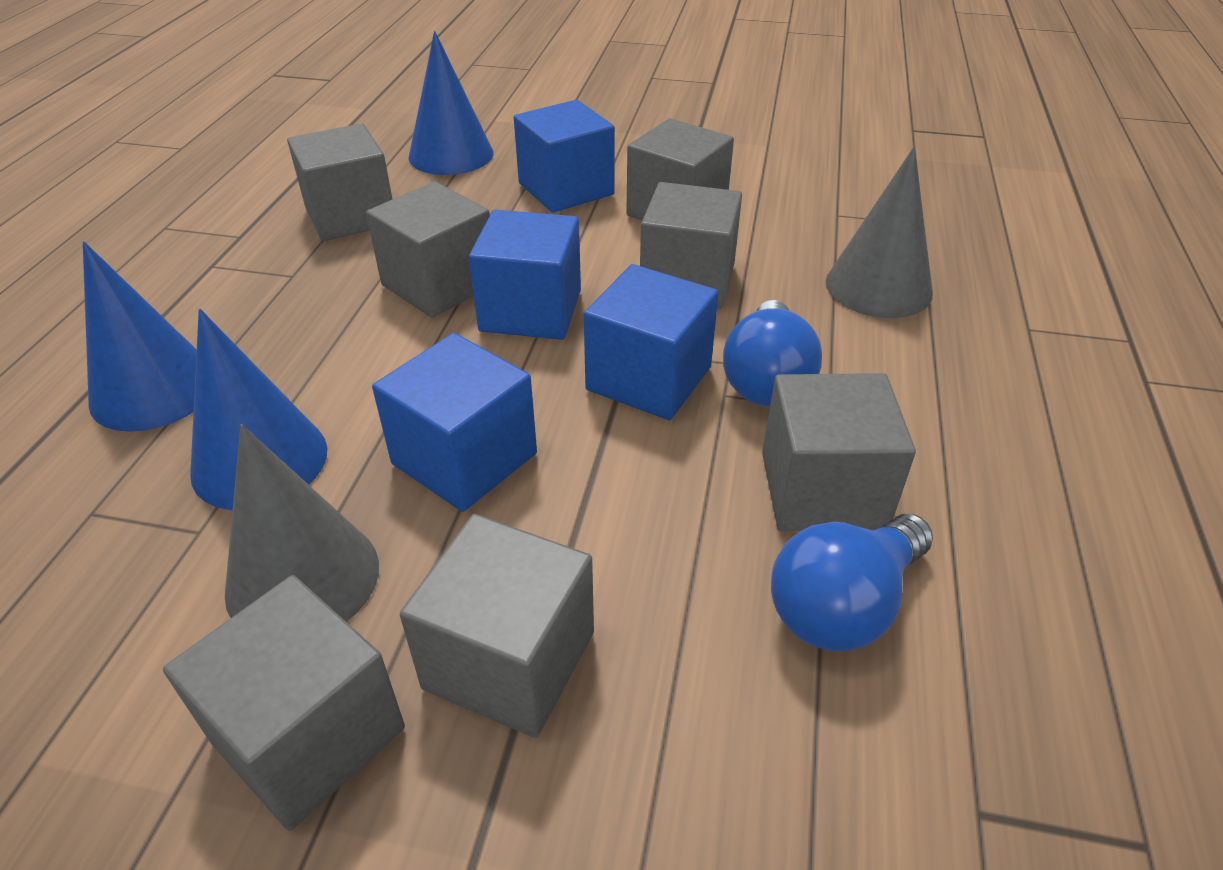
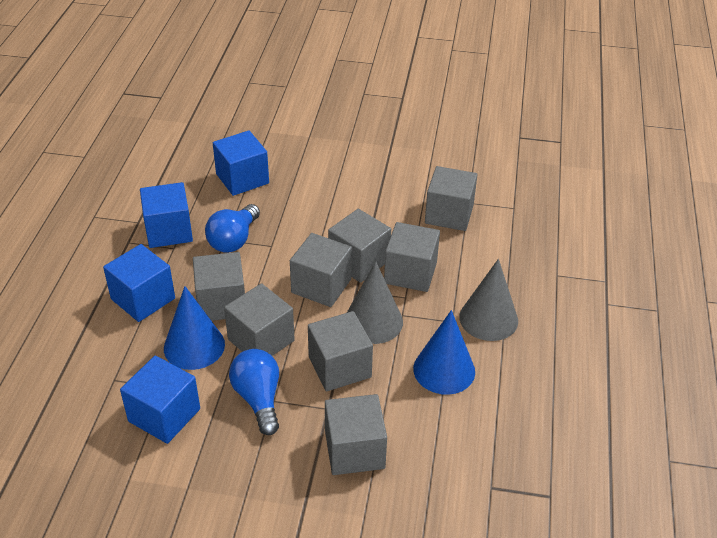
blue cone: 3 -> 2
grey cube: 7 -> 8

